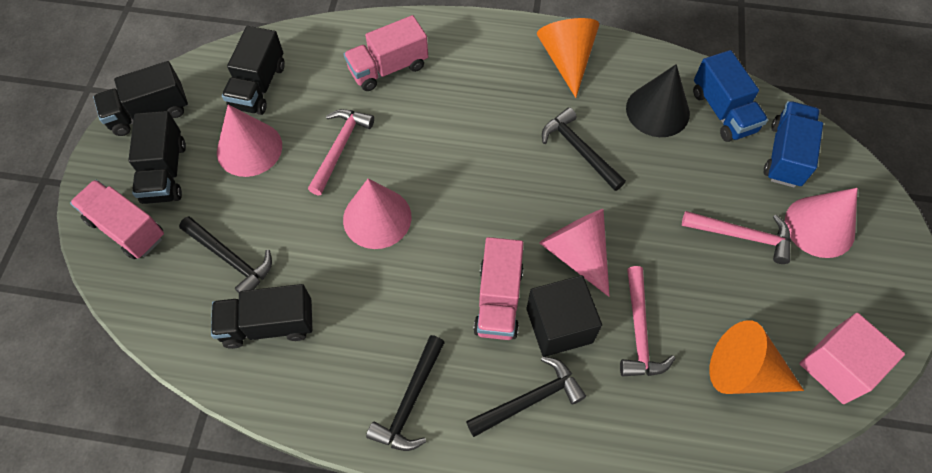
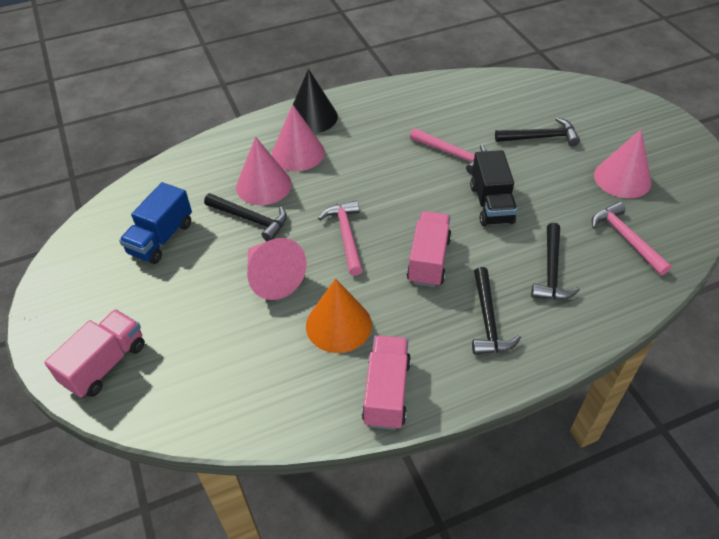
black cube: 1 -> 0
black truck: 4 -> 1
blue truck: 2 -> 1
orange cone: 2 -> 1
pink cube: 1 -> 0

